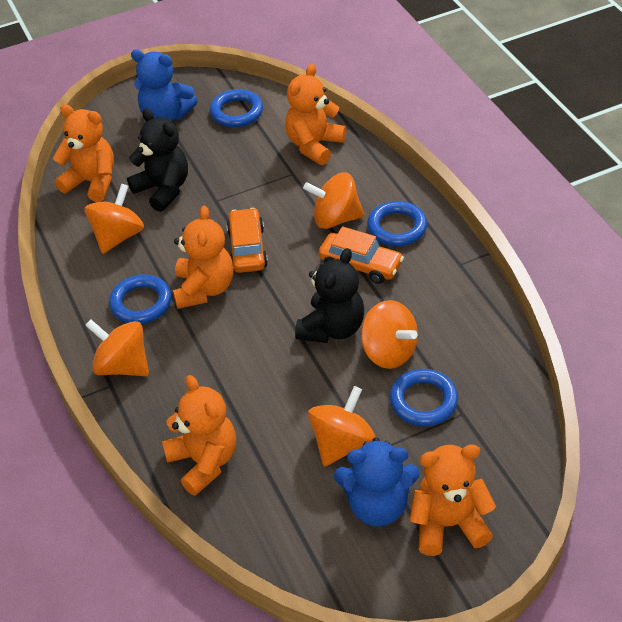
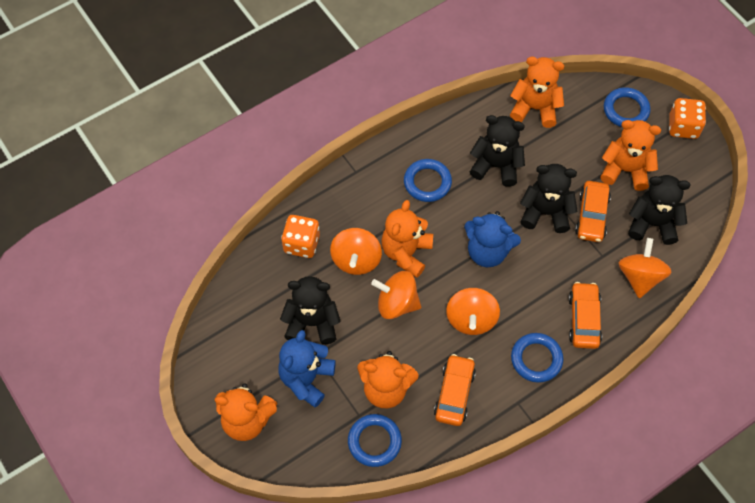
black teddy bear: 2 -> 4
orange car: 2 -> 3
orange dice: 0 -> 2
orange spinning top: 5 -> 4

